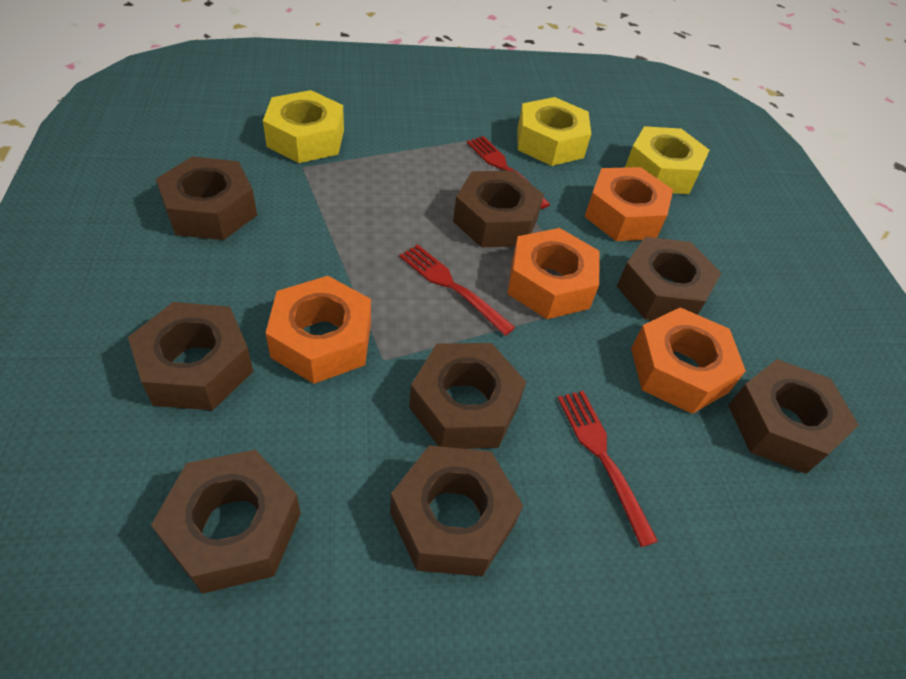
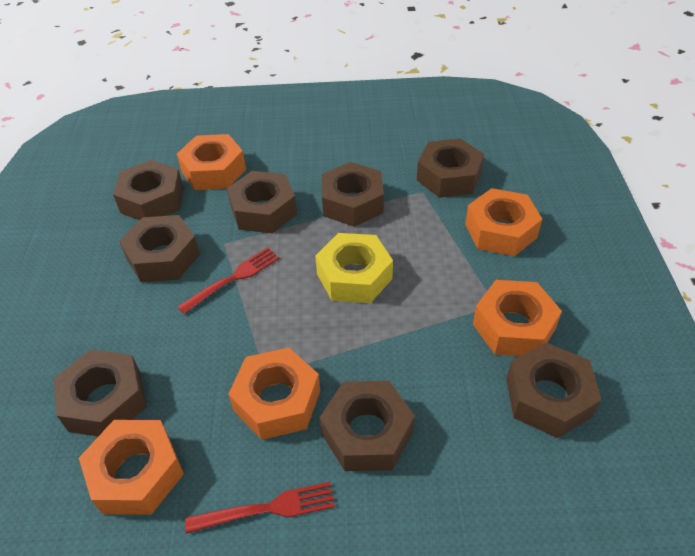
orange nut: 4 -> 5
red fork: 3 -> 2
yellow nut: 3 -> 1

